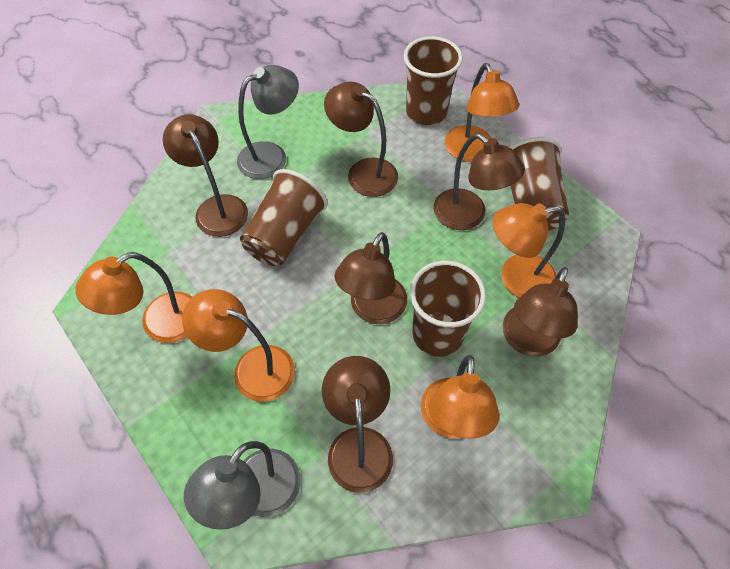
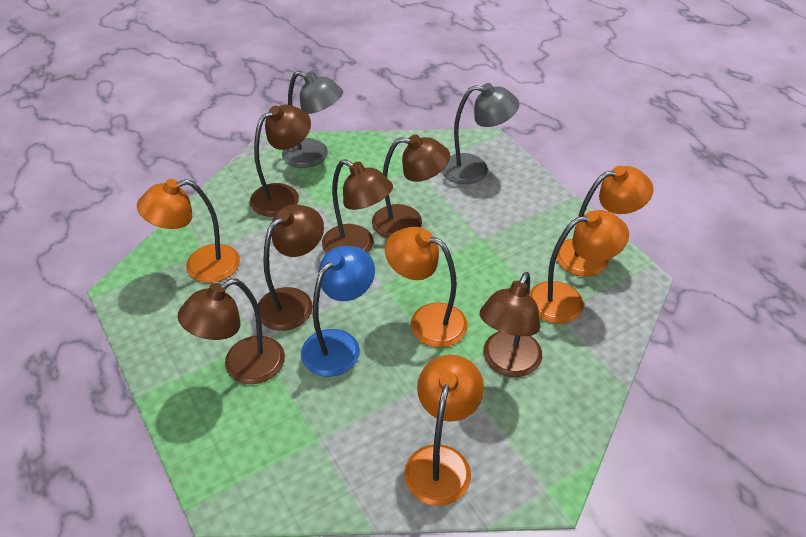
blue lamp: 0 -> 1
brown cup: 4 -> 0

